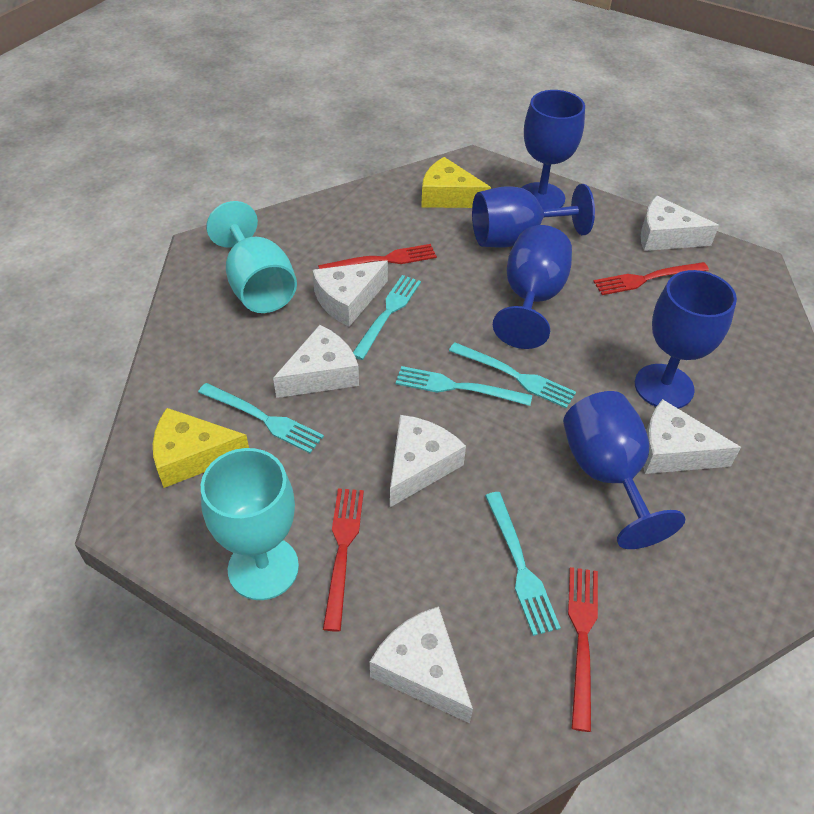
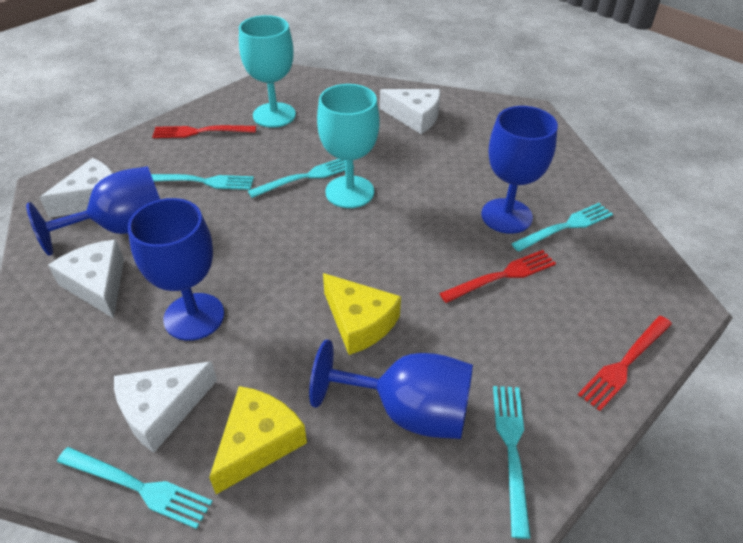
blue goblet: 5 -> 4
red fork: 4 -> 3
white cheese: 6 -> 4

